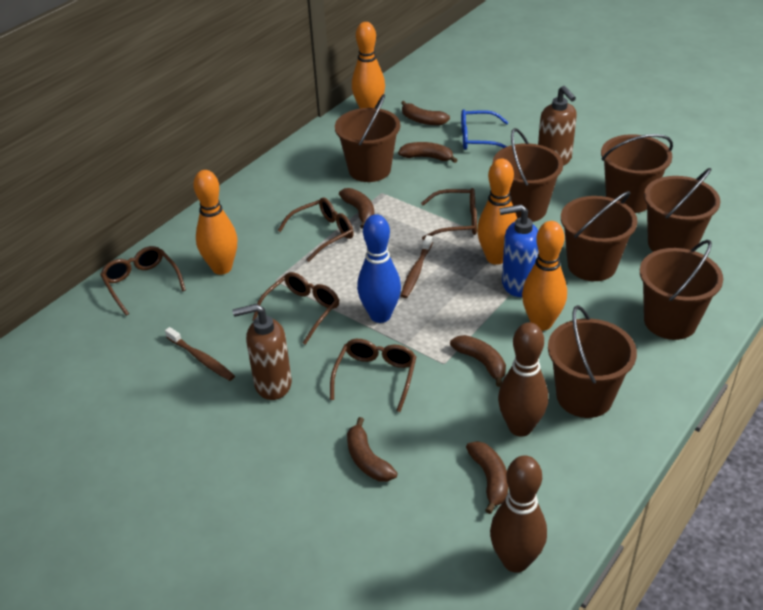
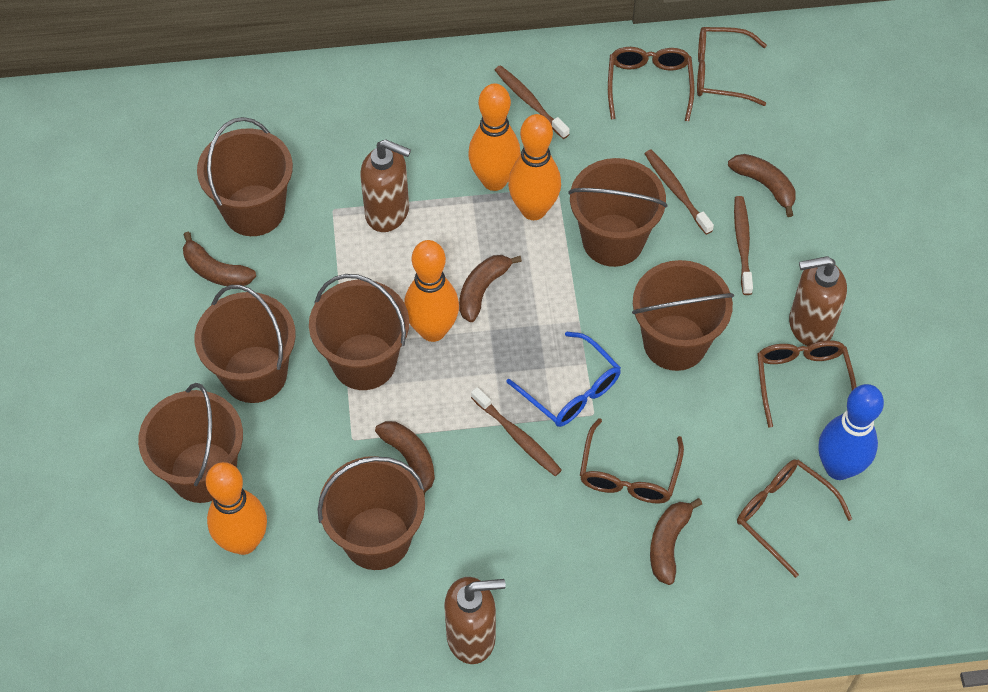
blue soap dispenser: 1 -> 0
brown banana: 6 -> 5
brown bowling pin: 2 -> 0
brown soap dispenser: 2 -> 3
brown toothbrush: 2 -> 4

